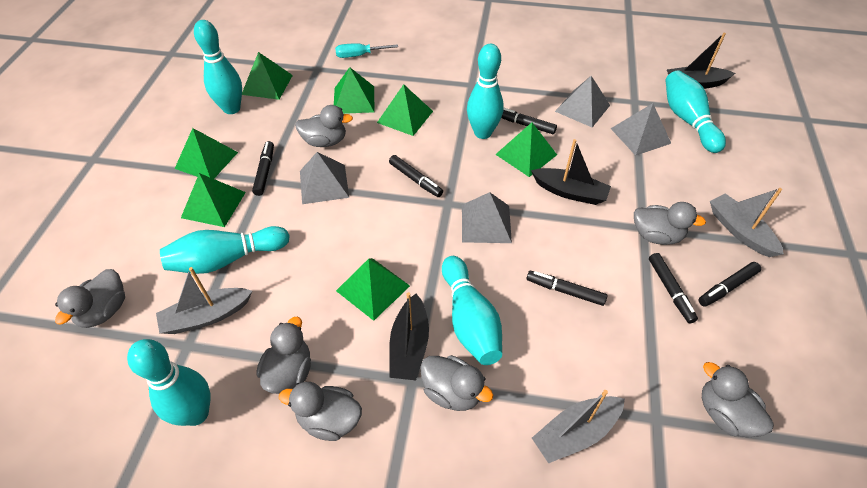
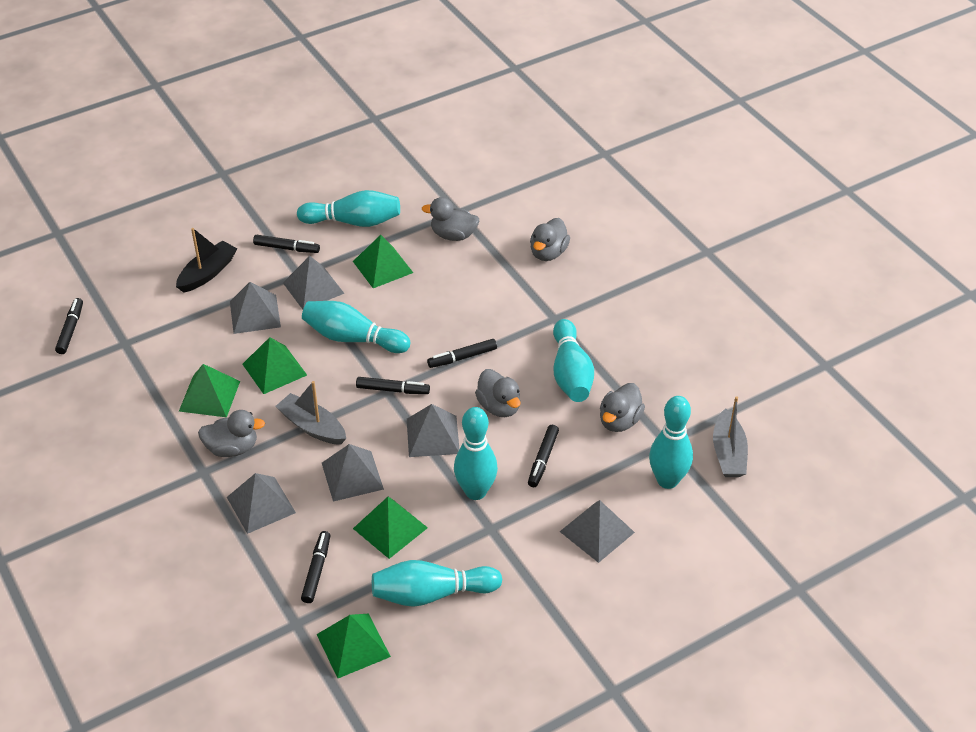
black boat: 3 -> 1
green pyramid: 7 -> 5
grey boat: 3 -> 2
grey duck: 7 -> 5
grey pyramid: 4 -> 6
turquoise screwdriver: 1 -> 0

